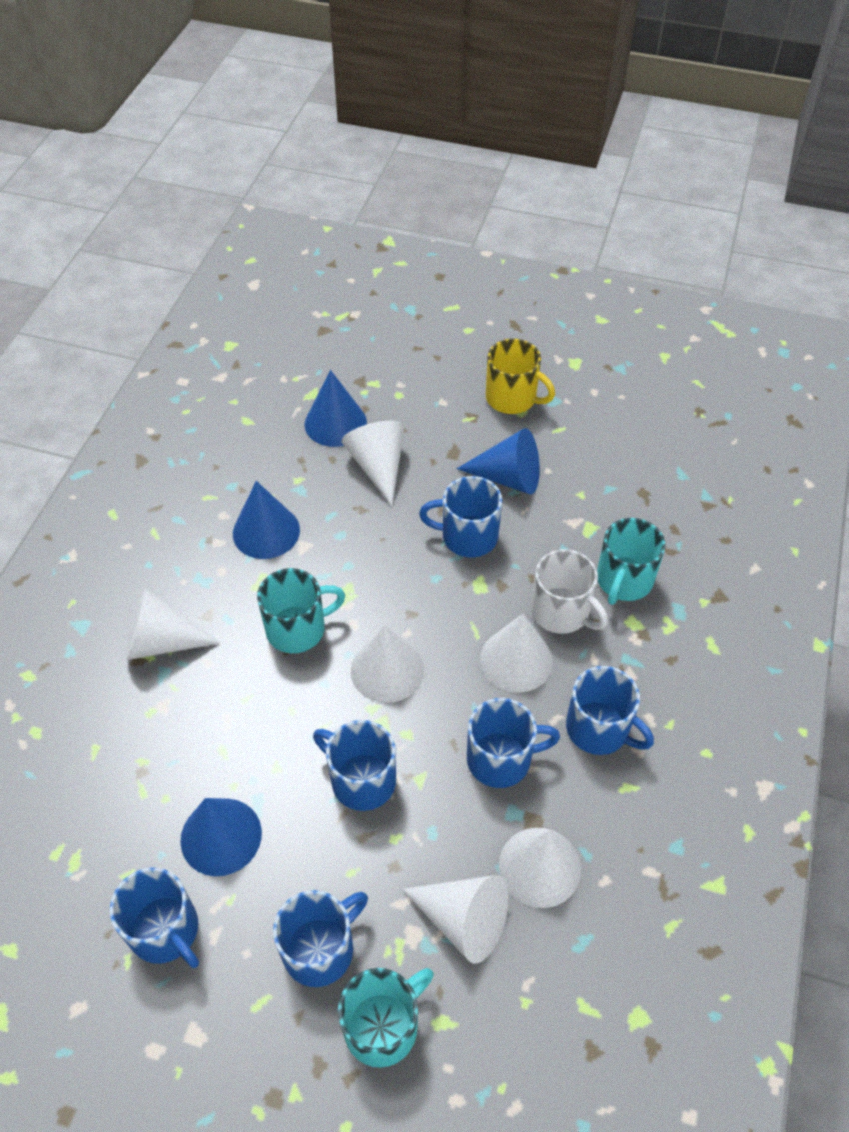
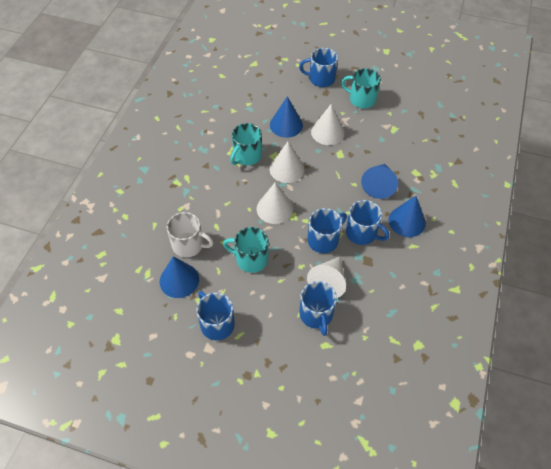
blue mug: 6 -> 5
white cone: 6 -> 4
yellow mug: 1 -> 0

